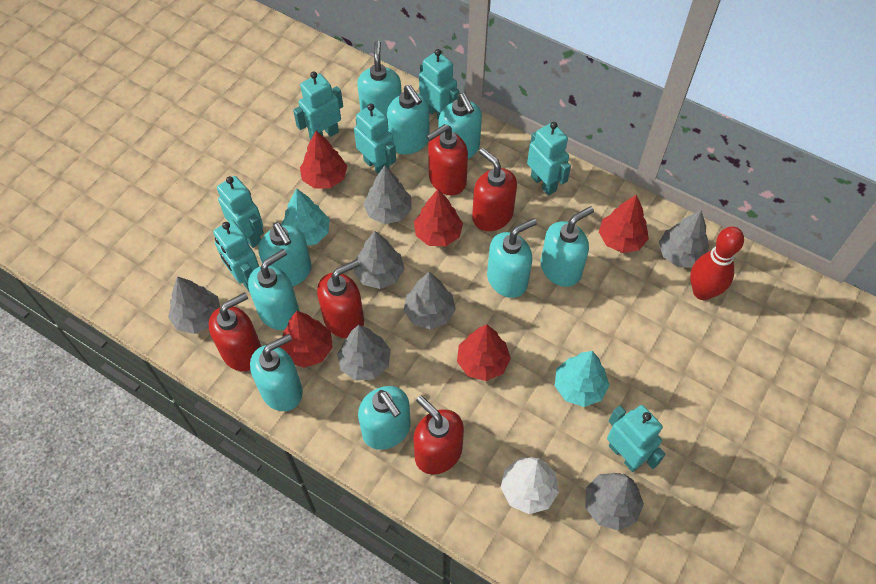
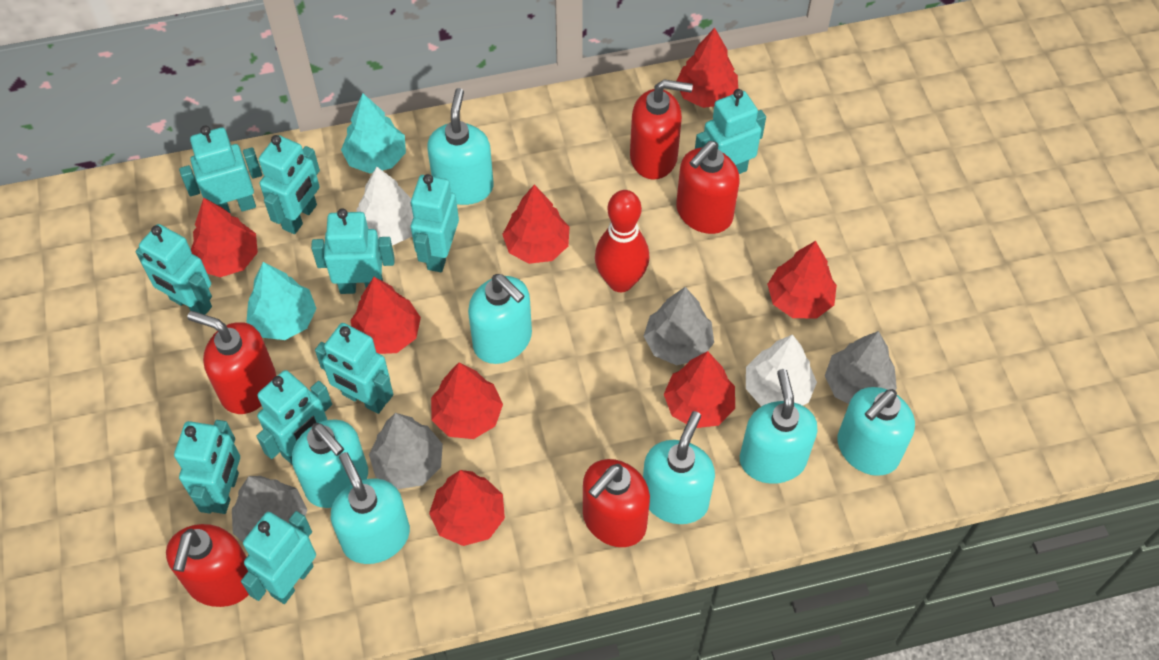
grey tree: 7 -> 4
red tree: 5 -> 8
turquoise robot: 7 -> 10
turquoise soap dispenser: 9 -> 7
white tree: 1 -> 2

